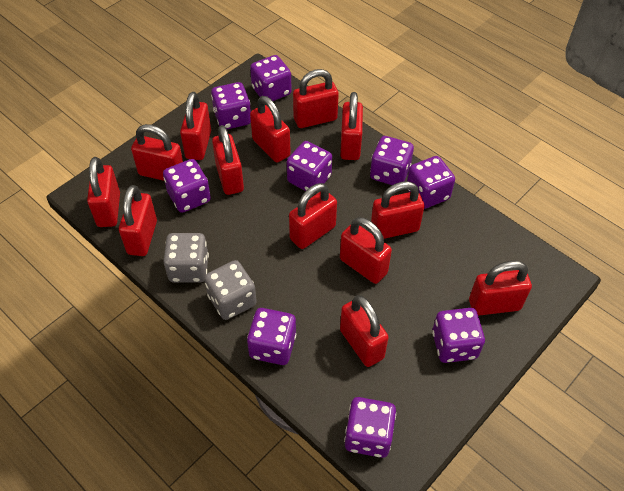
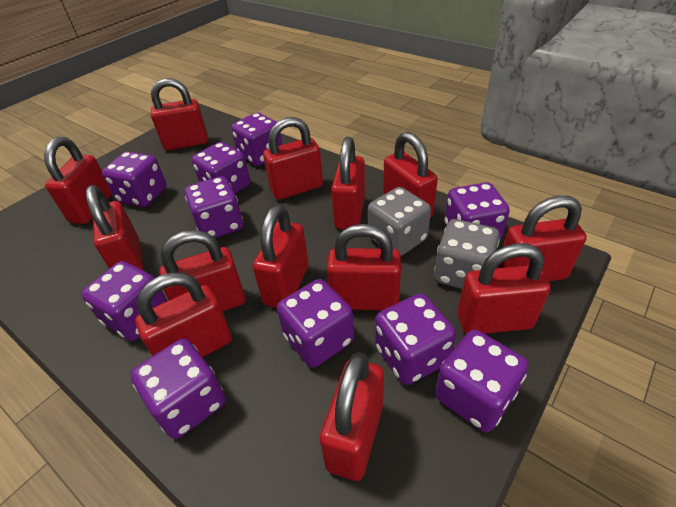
purple dice: 9 -> 10

